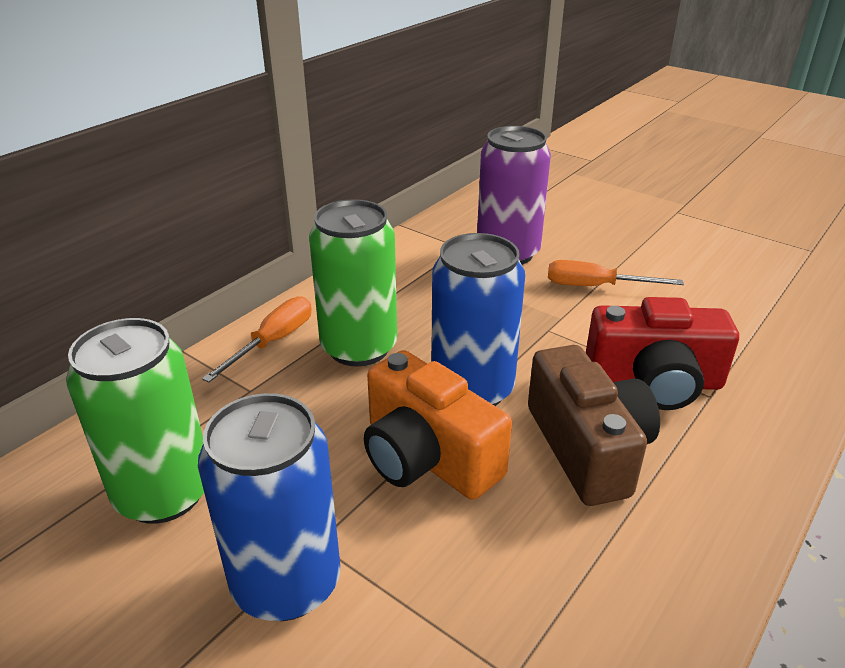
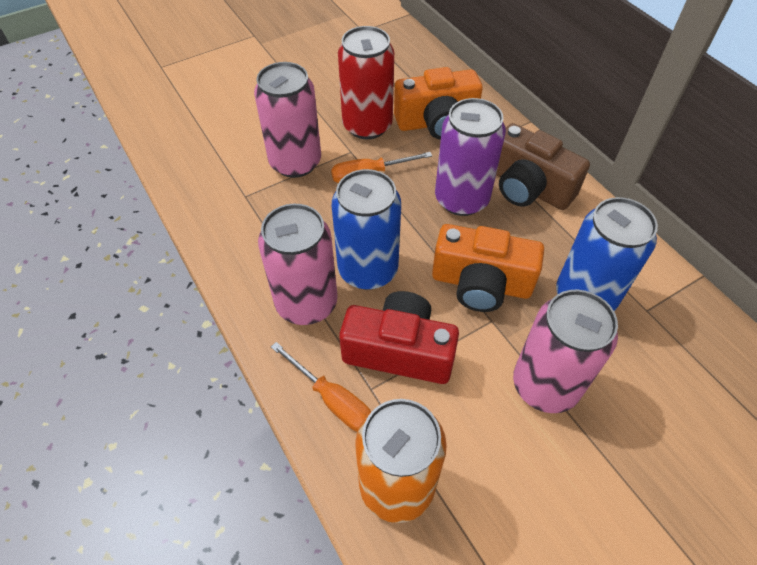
green can: 2 -> 0
orange camera: 1 -> 2
orange can: 0 -> 1
pink can: 0 -> 3
red can: 0 -> 1

